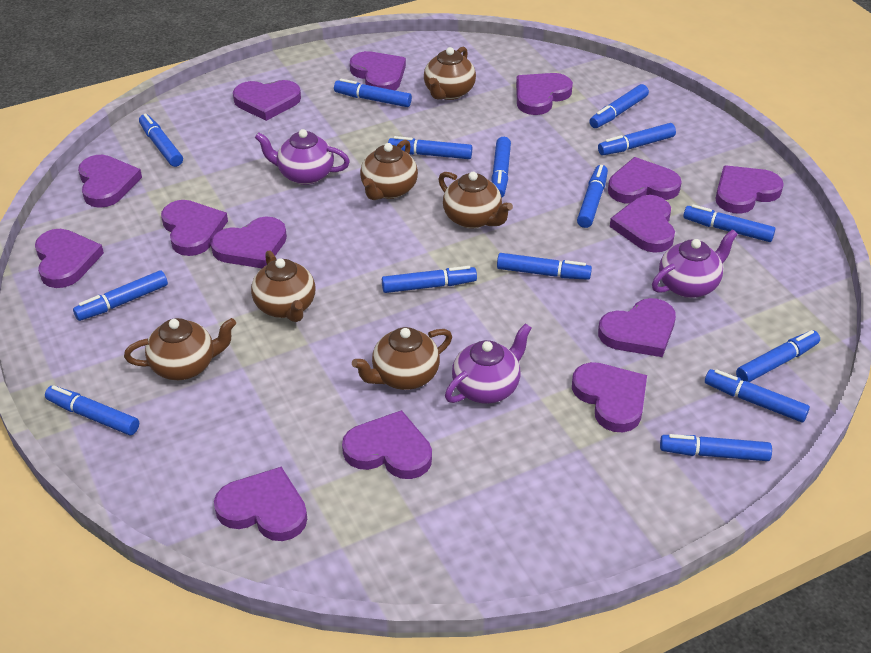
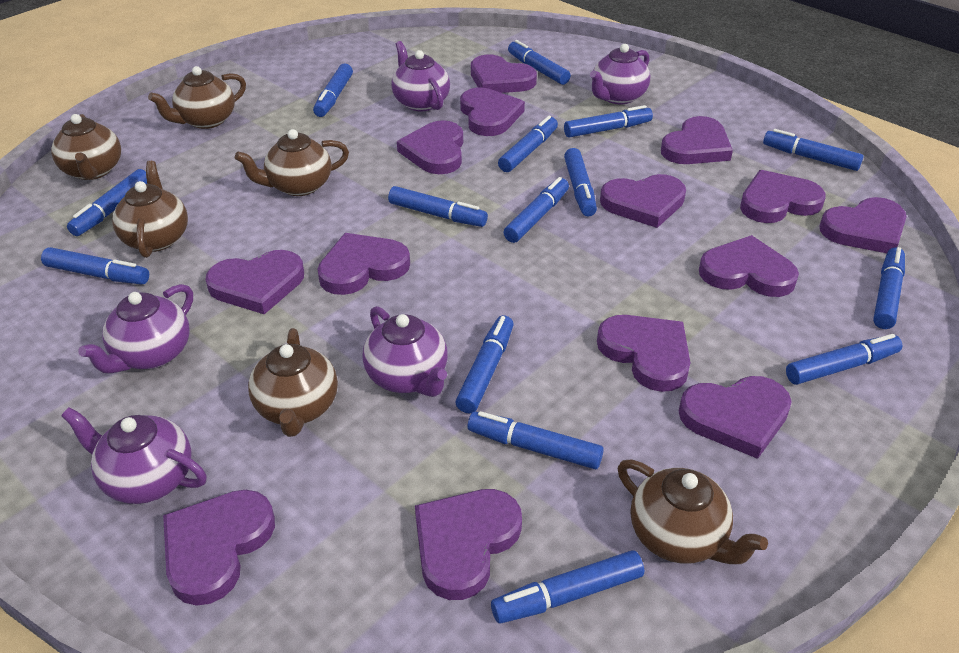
purple teapot: 3 -> 5

